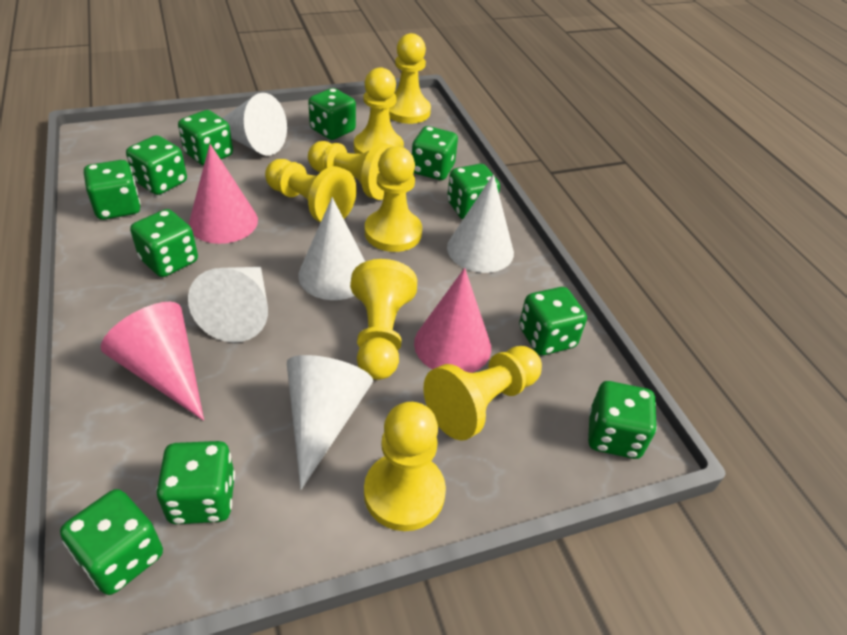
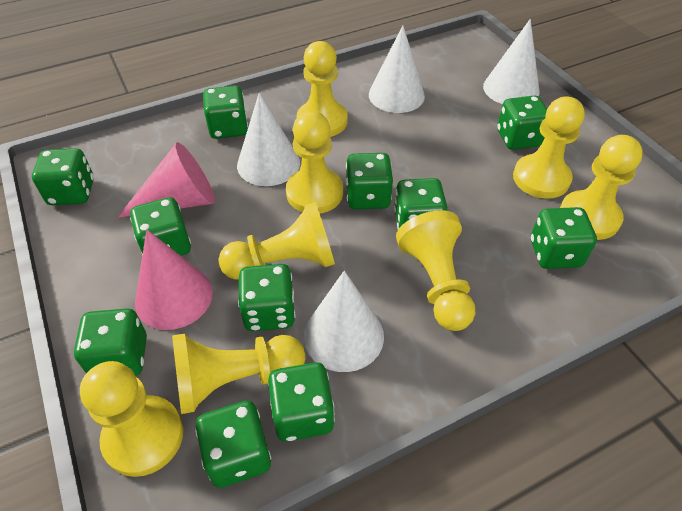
pink cone: 3 -> 2
white cone: 5 -> 4

